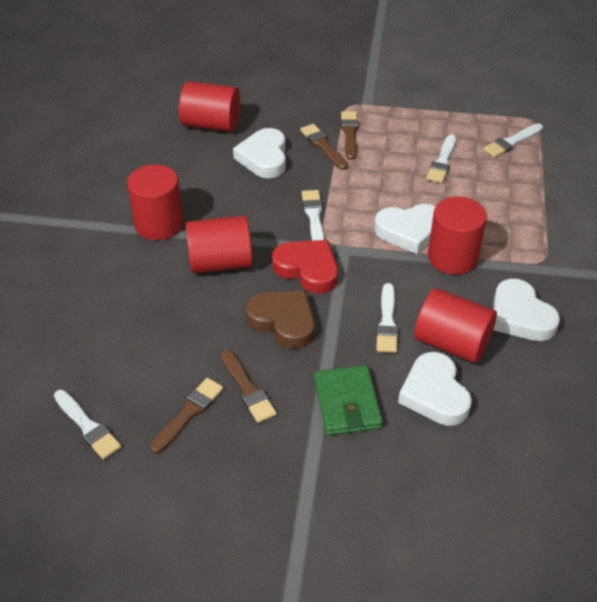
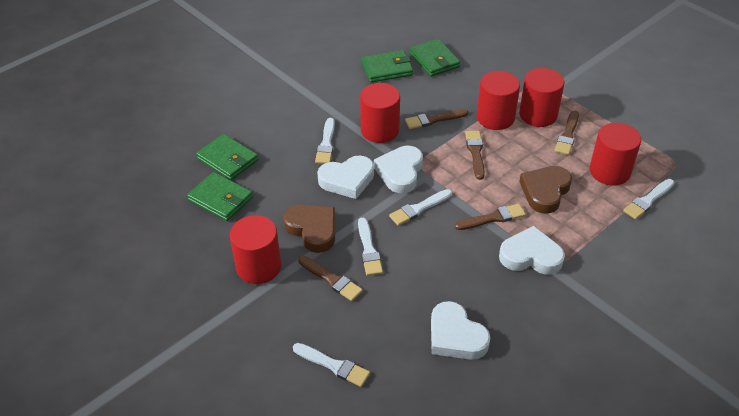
brown brush: 4 -> 5
brown heart: 1 -> 2
green wallet: 1 -> 4
red heart: 1 -> 0

